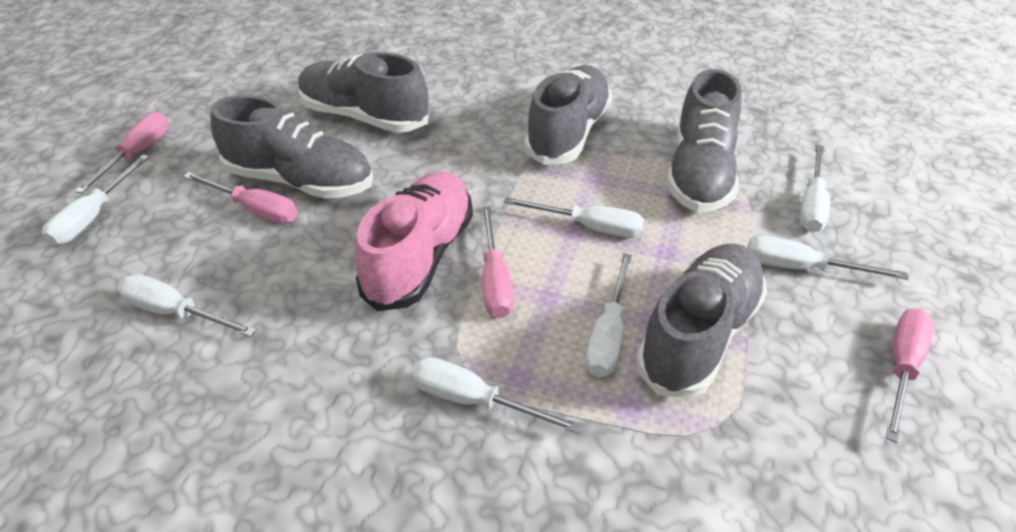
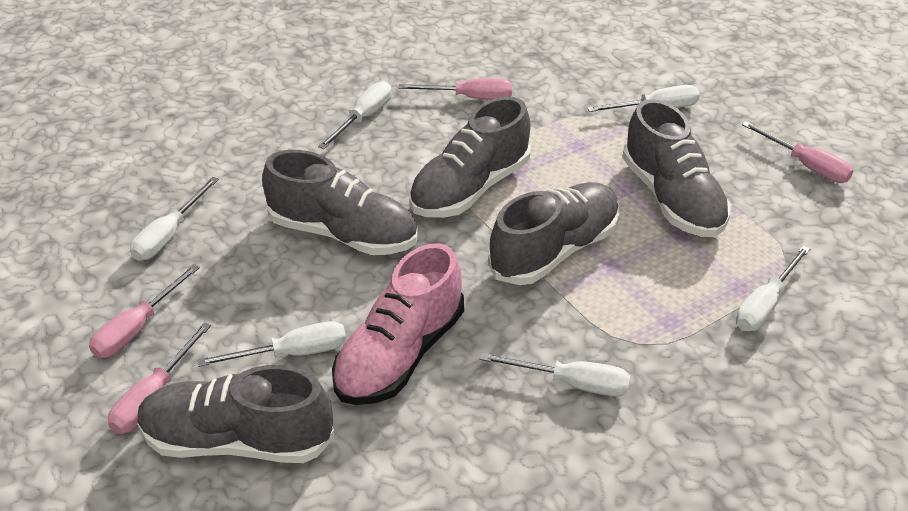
white screwdriver: 7 -> 6

